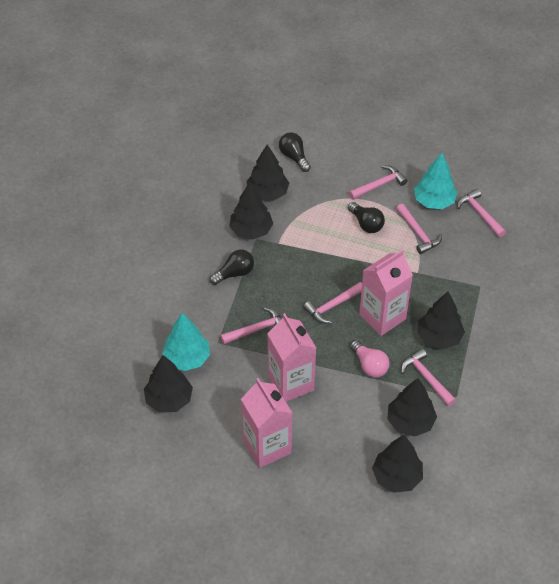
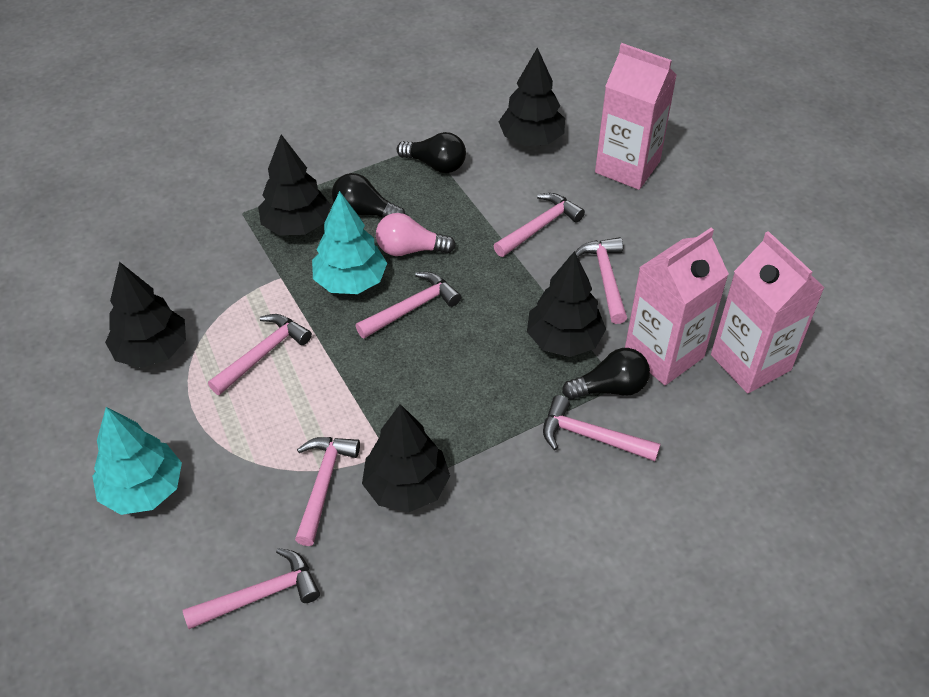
black tree: 6 -> 5
pink hammer: 6 -> 7

